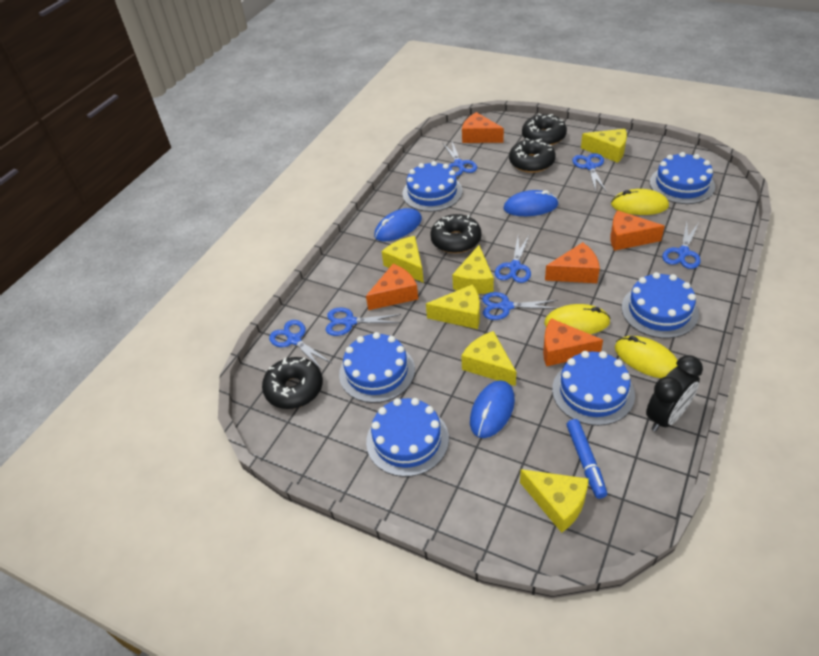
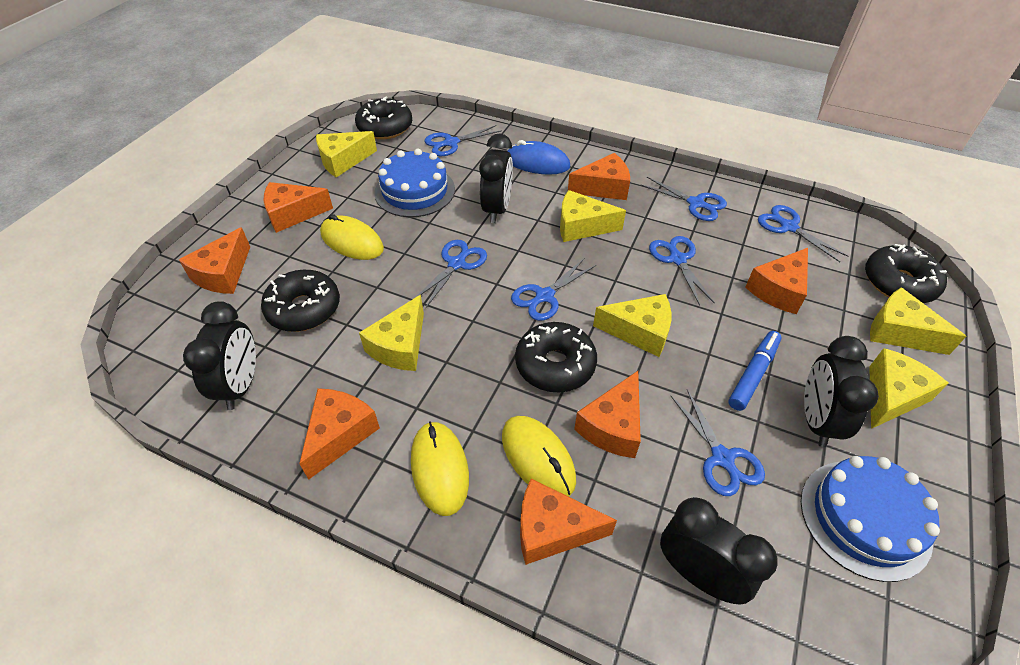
black clock: 1 -> 4
blue cake: 6 -> 2
blue mouse: 3 -> 1
orange cheese: 5 -> 7

